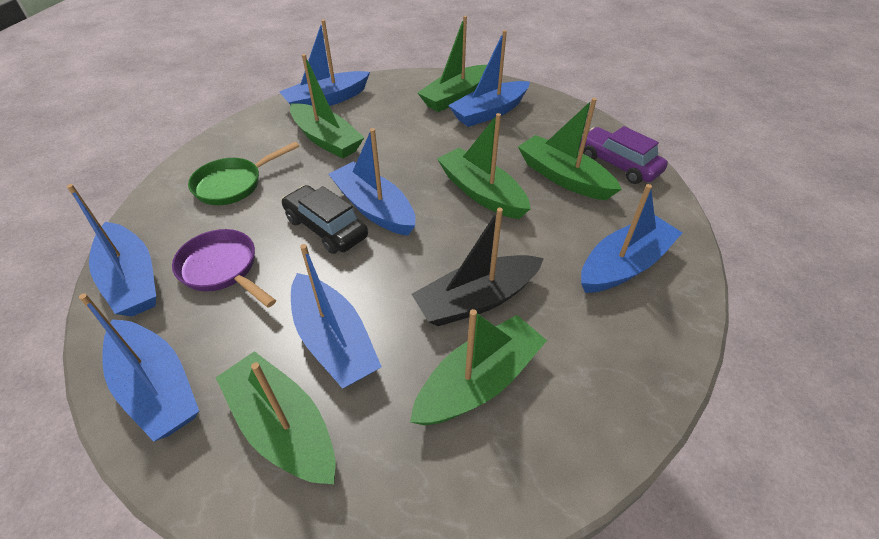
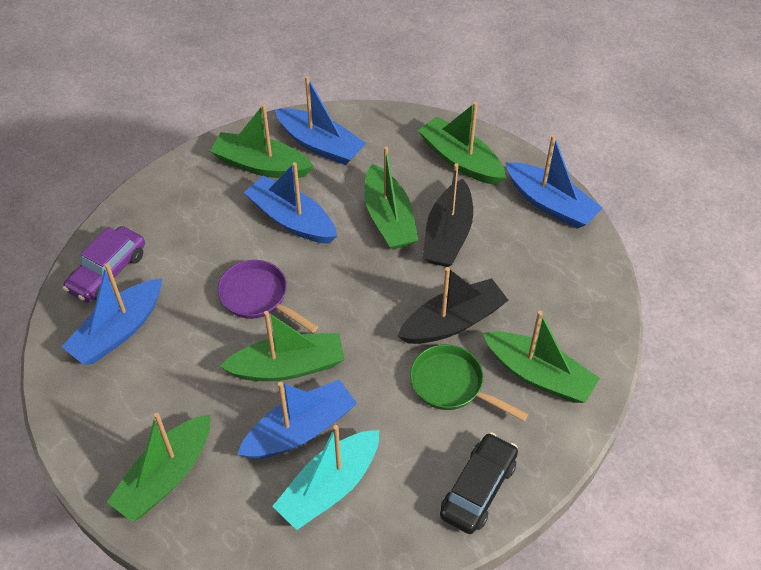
black boat: 1 -> 2
blue boat: 7 -> 5
turquoise boat: 0 -> 1

